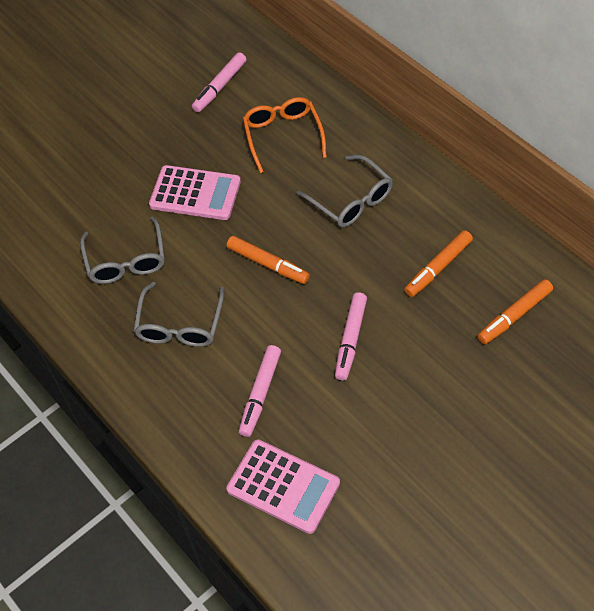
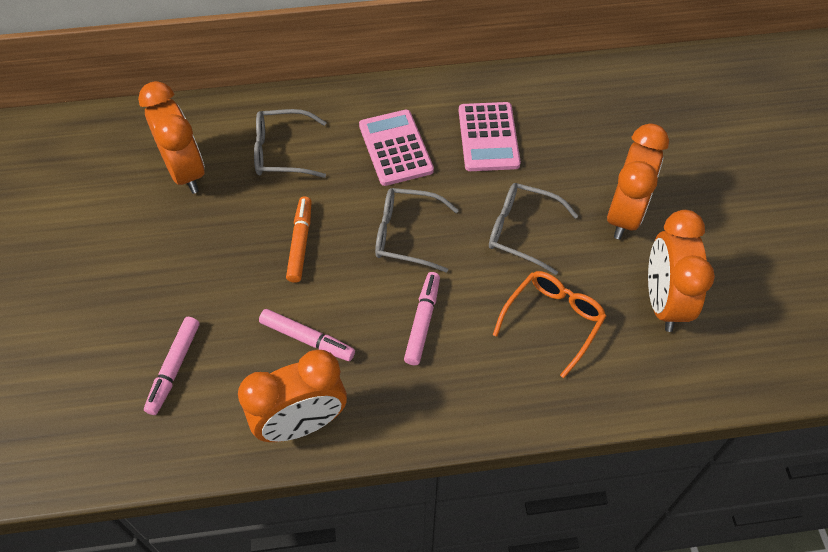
orange clock: 0 -> 4
orange marker: 3 -> 1

